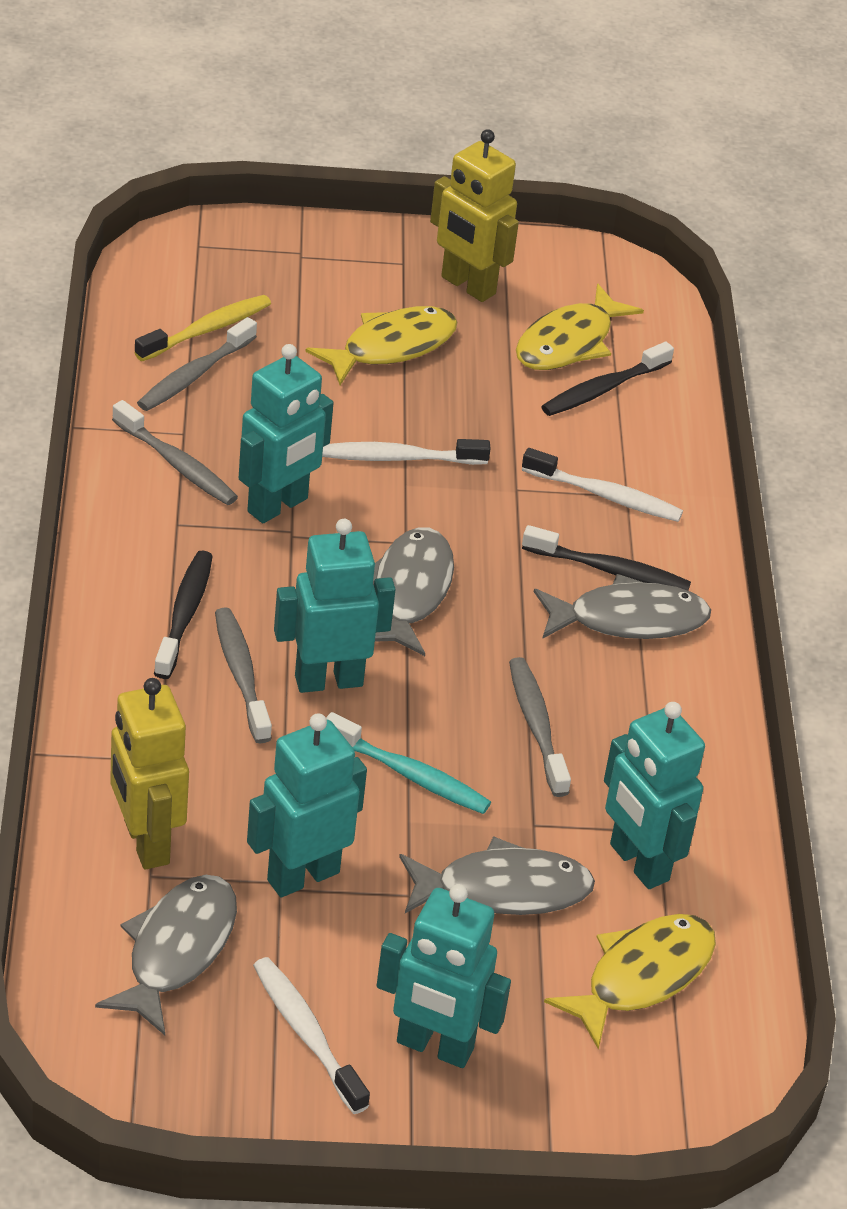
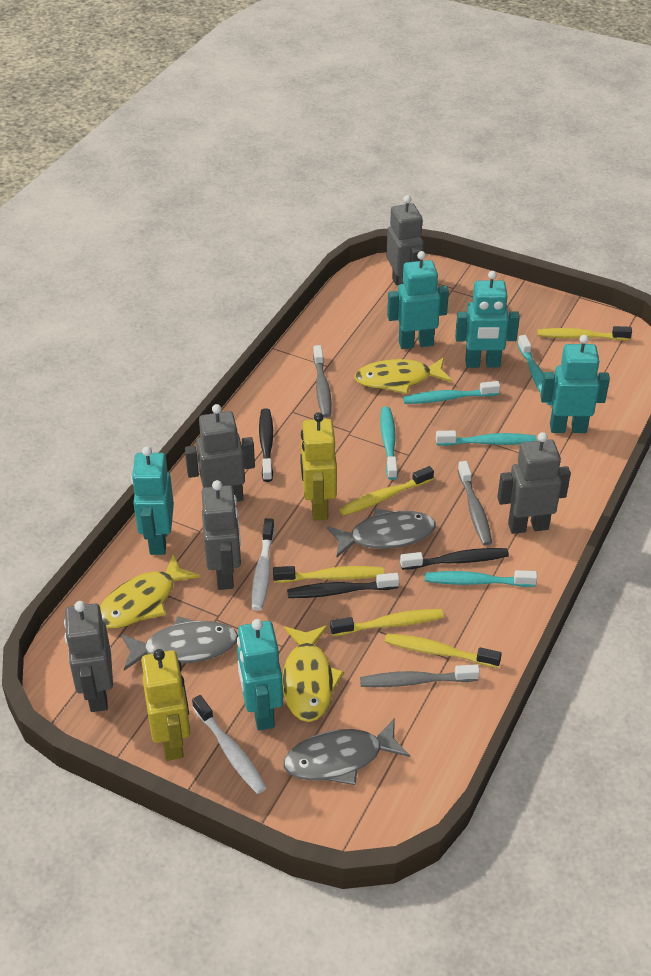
grey fish: 4 -> 3
grey robot: 0 -> 5
grey toothbrush: 4 -> 3
turquoise toothbrush: 1 -> 5
white toothbrush: 3 -> 2
yellow toothbrush: 1 -> 5

